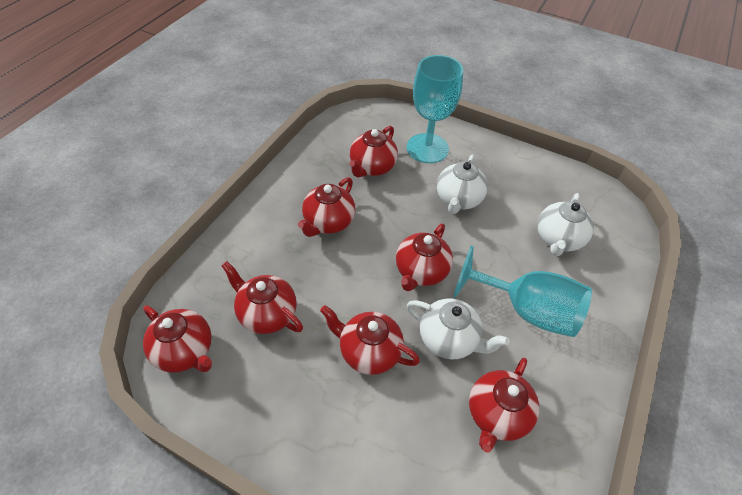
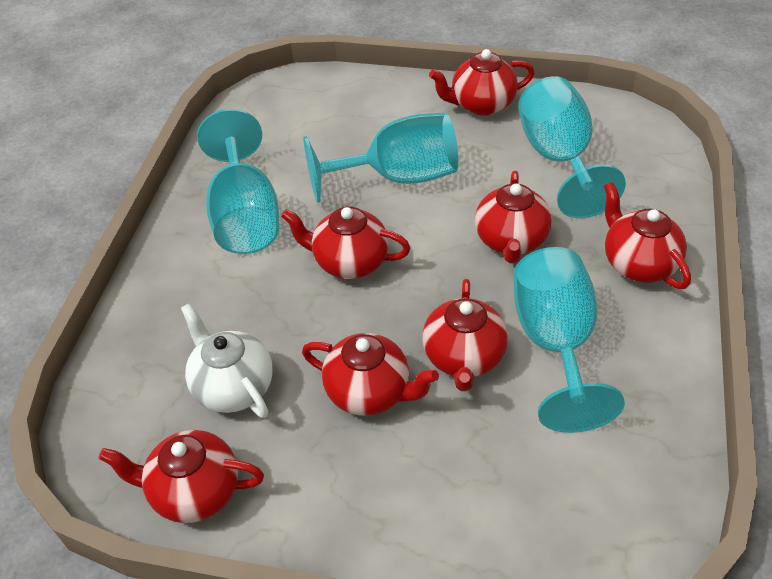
turquoise goblet: 2 -> 4
white teapot: 3 -> 1

